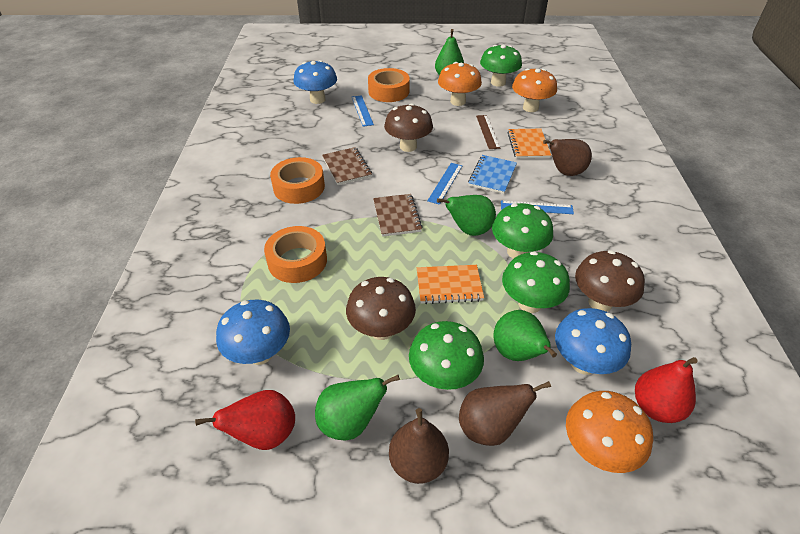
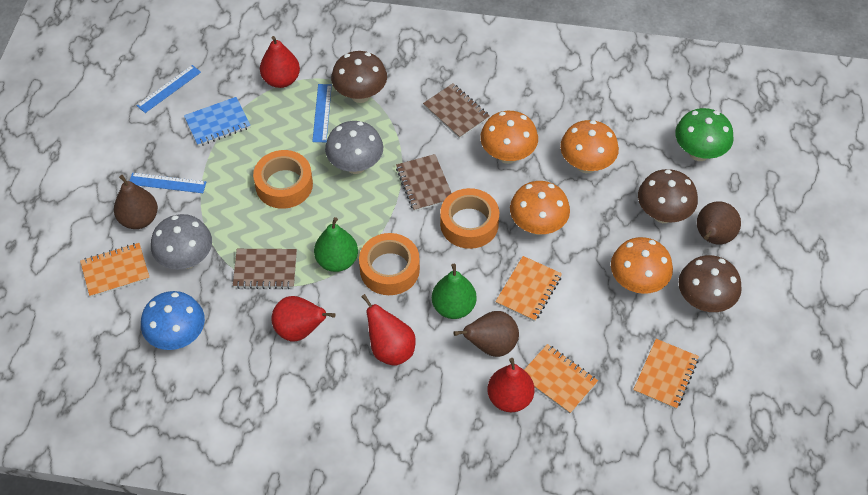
blue mushroom: 3 -> 1
brown notebook: 2 -> 3
brown ruler: 1 -> 0
green mushroom: 4 -> 1
green pear: 4 -> 2
grey mushroom: 0 -> 2
orange mushroom: 3 -> 4
orange notebook: 2 -> 4
red pear: 2 -> 4

